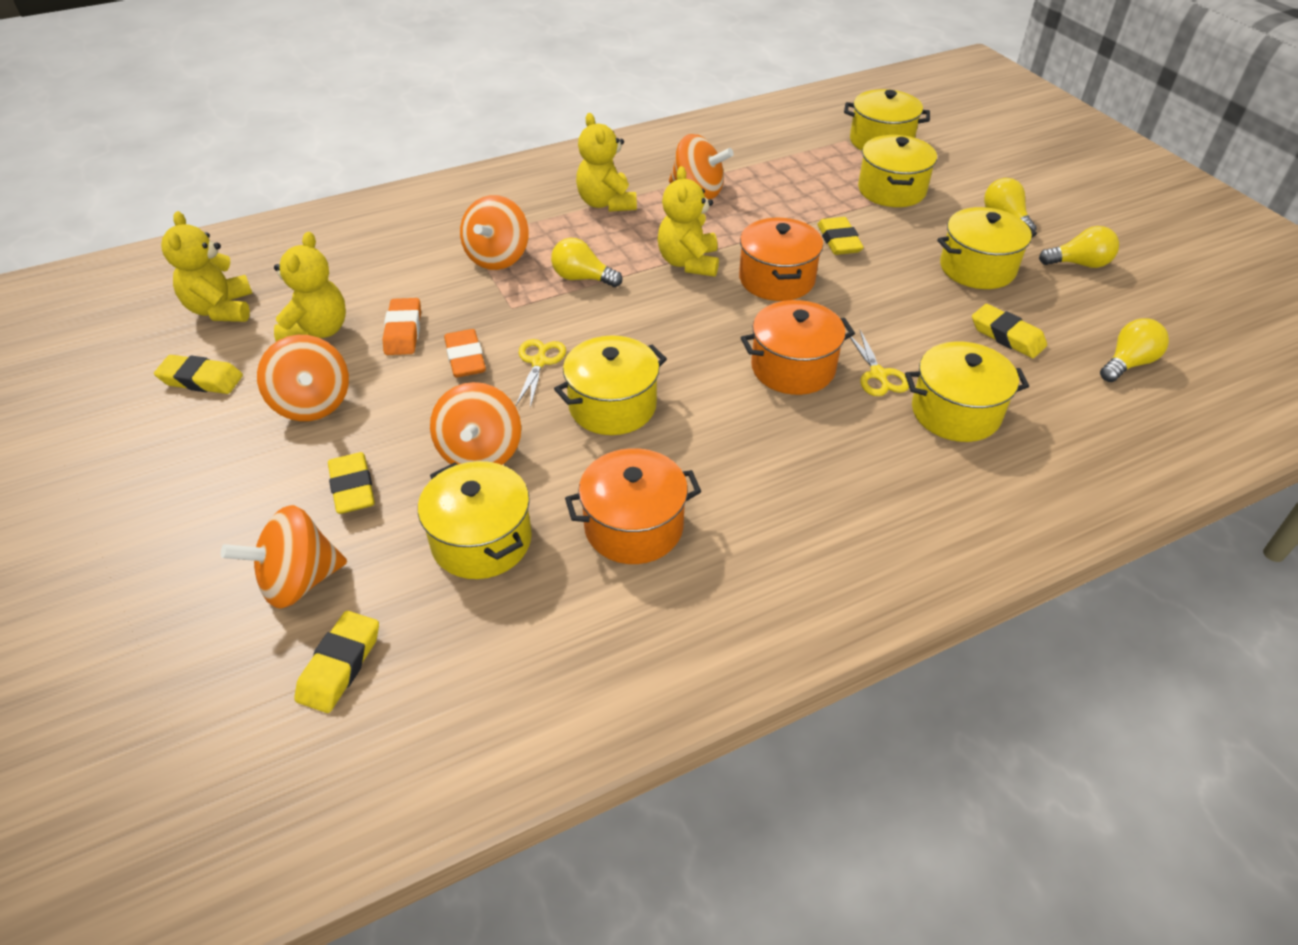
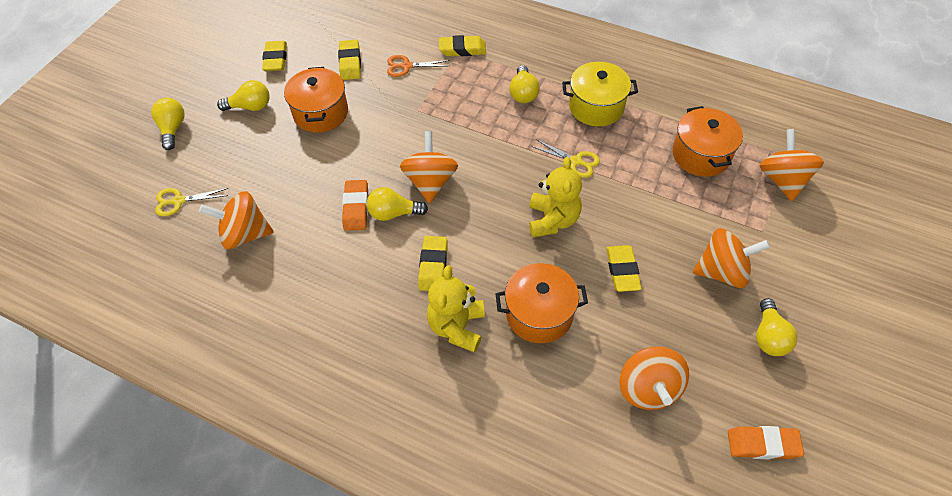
orange scissors: 0 -> 1
yellow light bulb: 4 -> 5
yellow pot: 6 -> 1
yellow teddy bear: 4 -> 2

